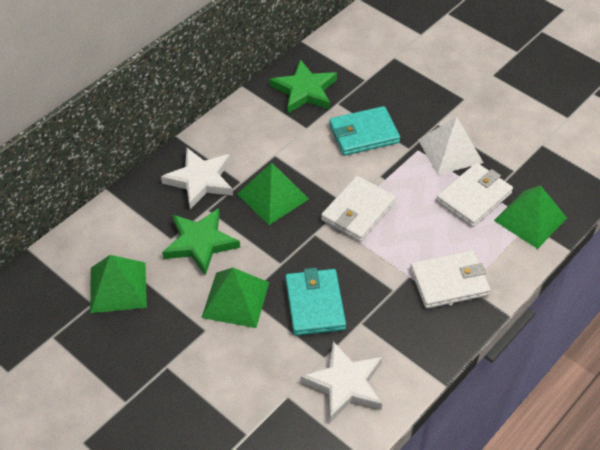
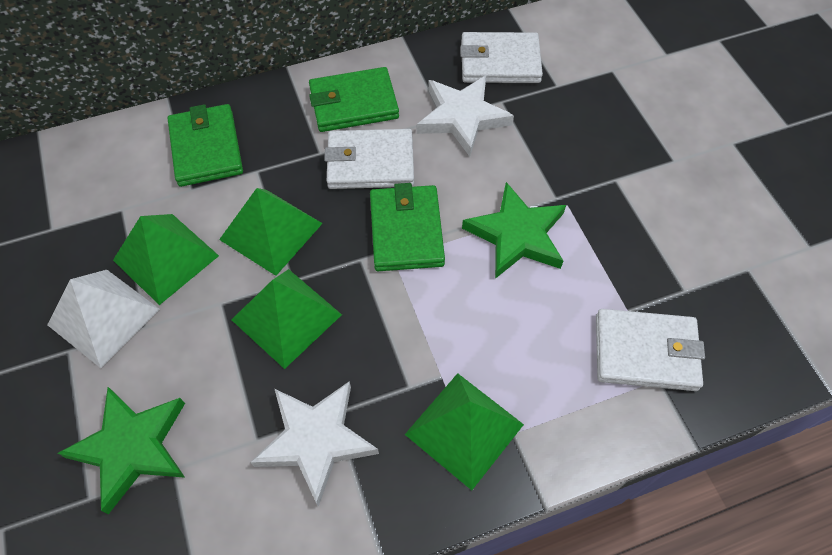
green wallet: 0 -> 3
turquoise wallet: 2 -> 0

